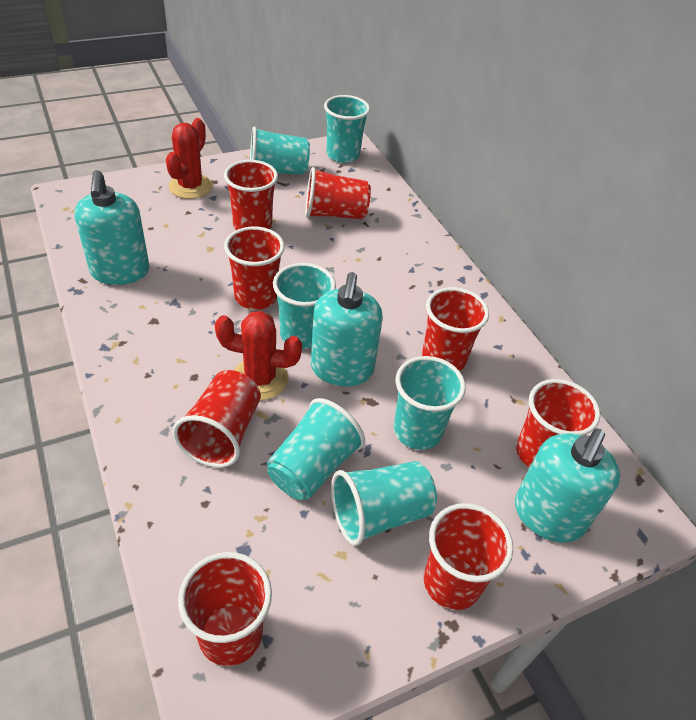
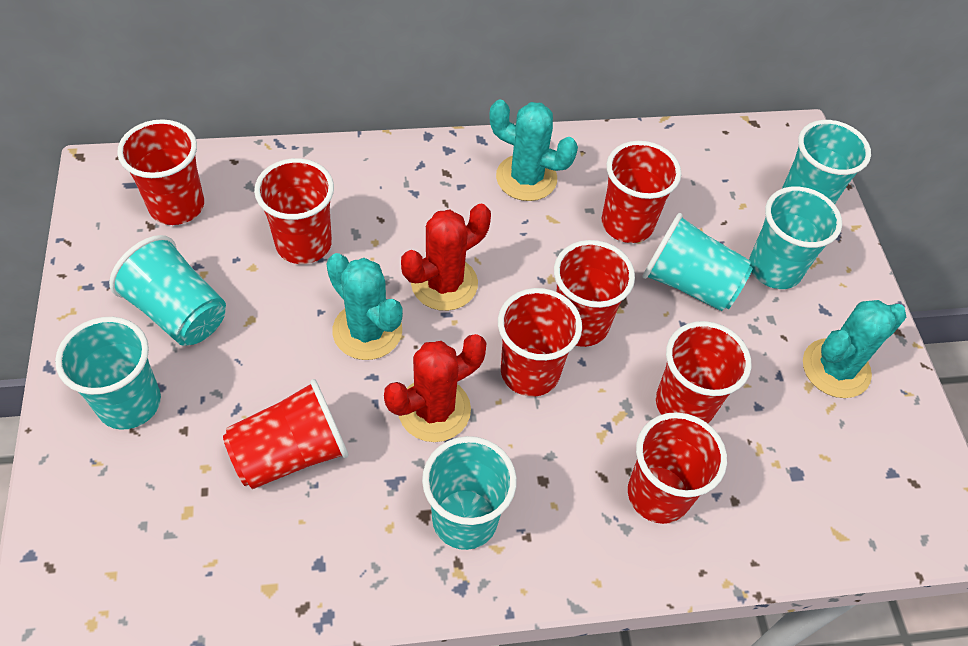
turquoise cactus: 0 -> 3
turquoise soap dispenser: 3 -> 0

